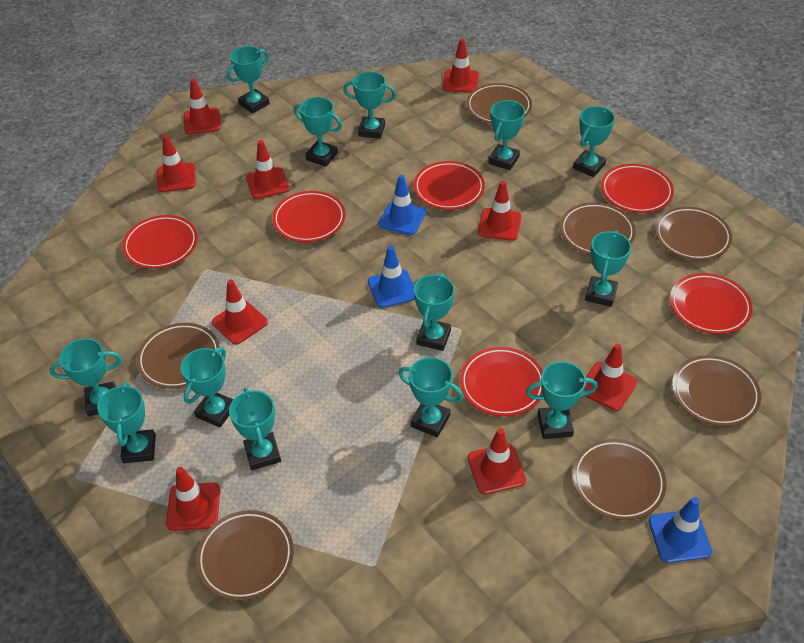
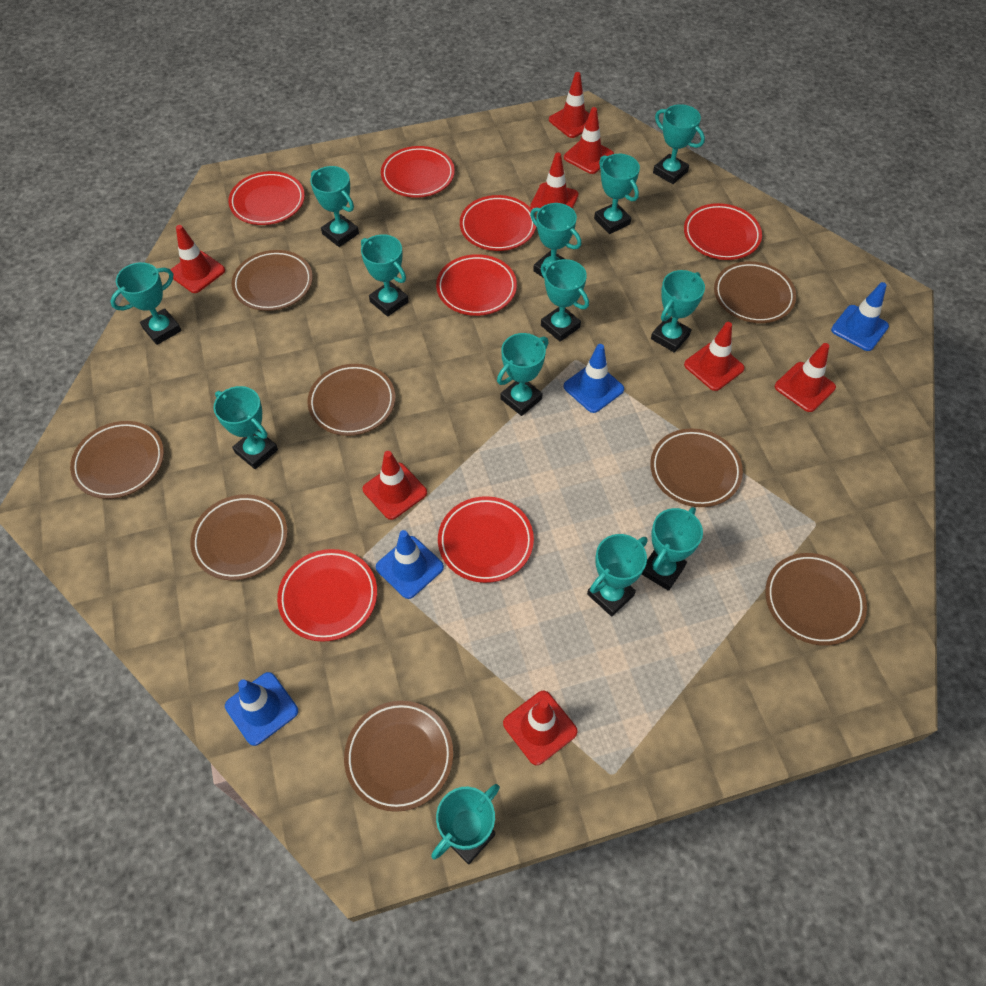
blue traffic cone: 3 -> 4
brown plate: 7 -> 8
red plate: 6 -> 7
red traffic cone: 9 -> 8

